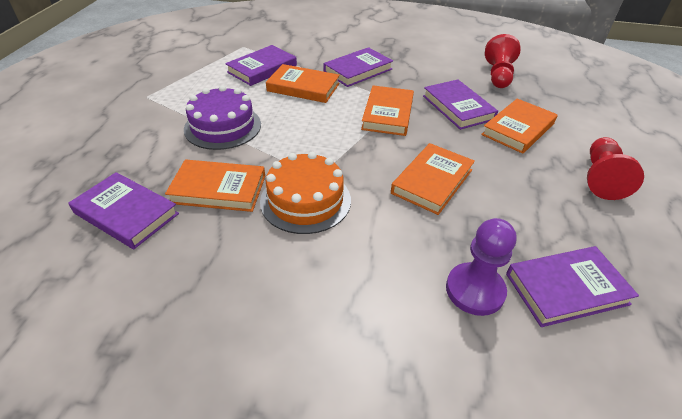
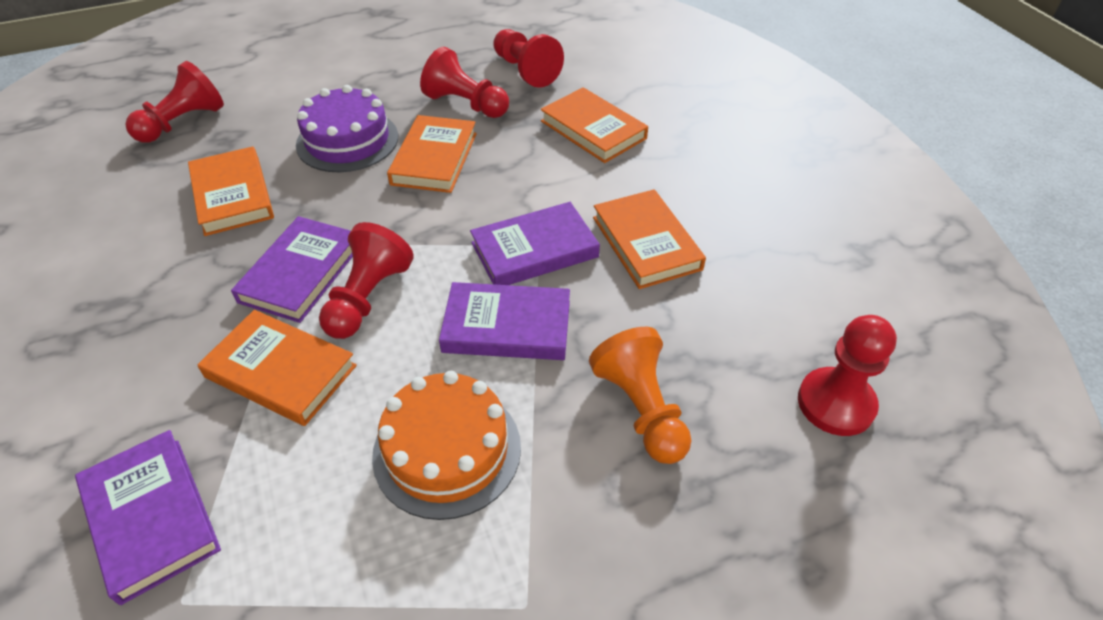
orange pawn: 0 -> 1
purple book: 5 -> 4
purple pawn: 1 -> 0
red pawn: 2 -> 5

